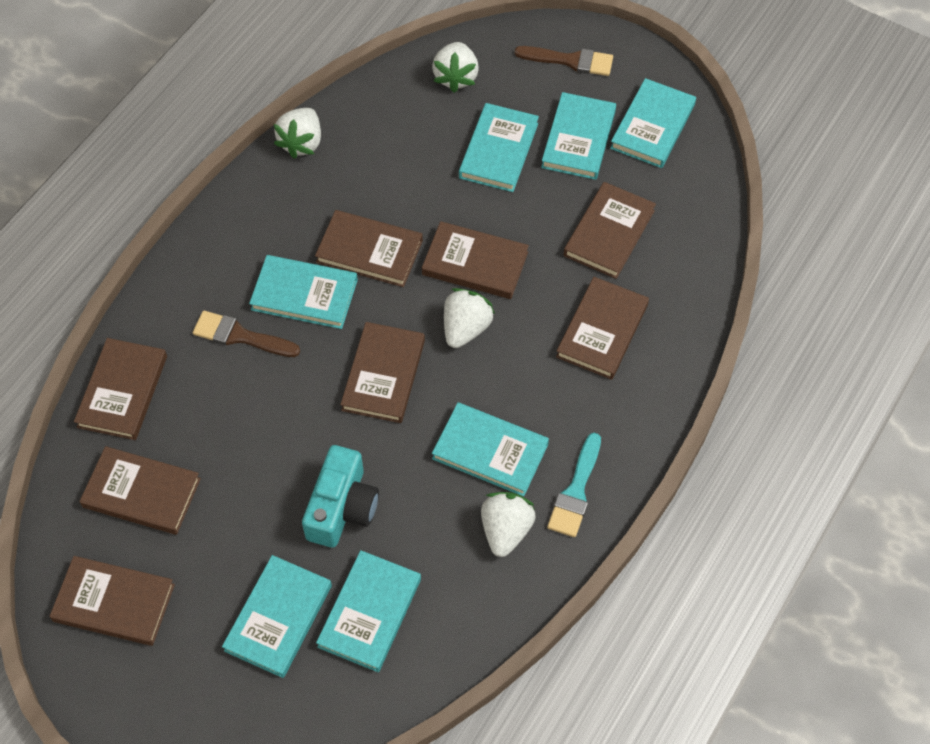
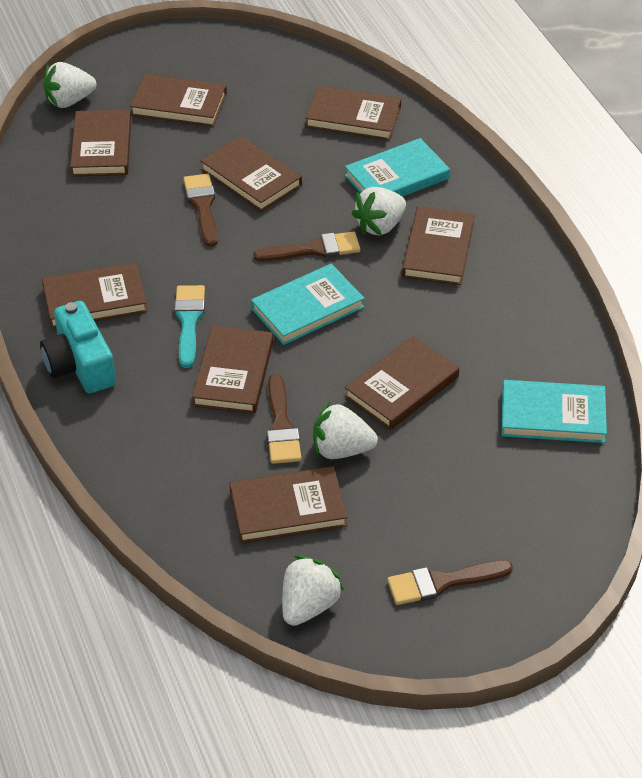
brown book: 8 -> 9
brown brush: 2 -> 4
turquoise book: 7 -> 3

